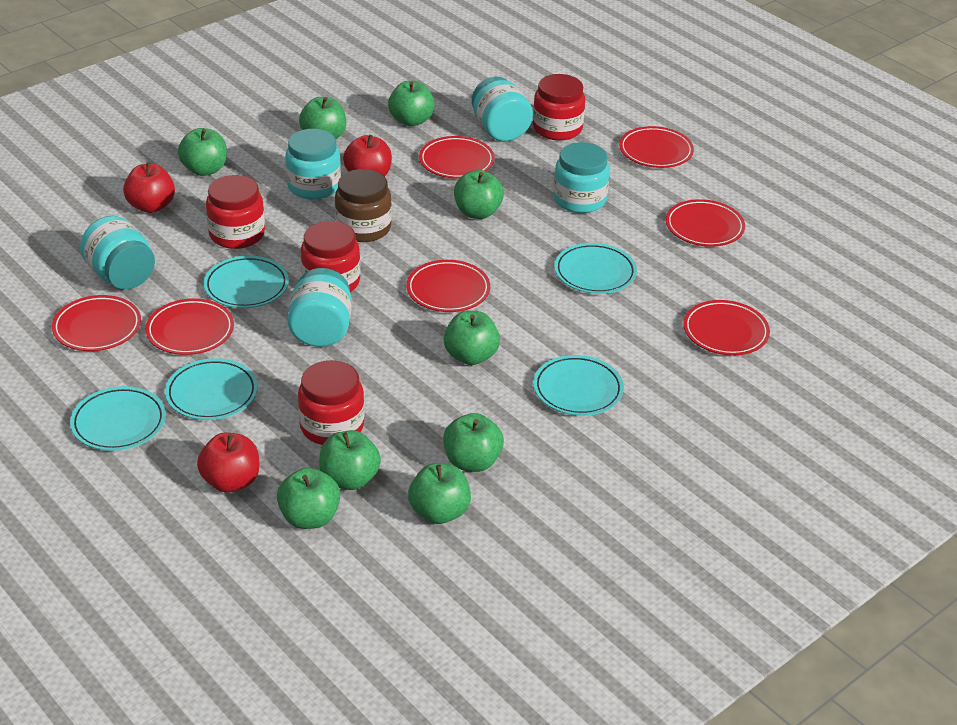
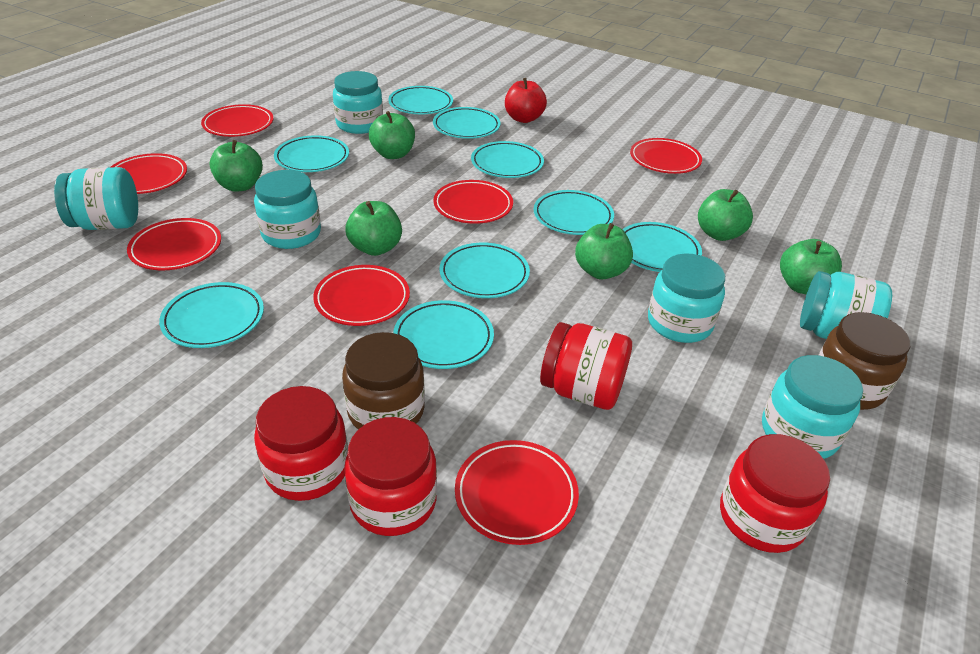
brown jar: 1 -> 2
green apple: 9 -> 6
red apple: 3 -> 1
turquoise jar: 5 -> 6
turquoise plate: 5 -> 9

